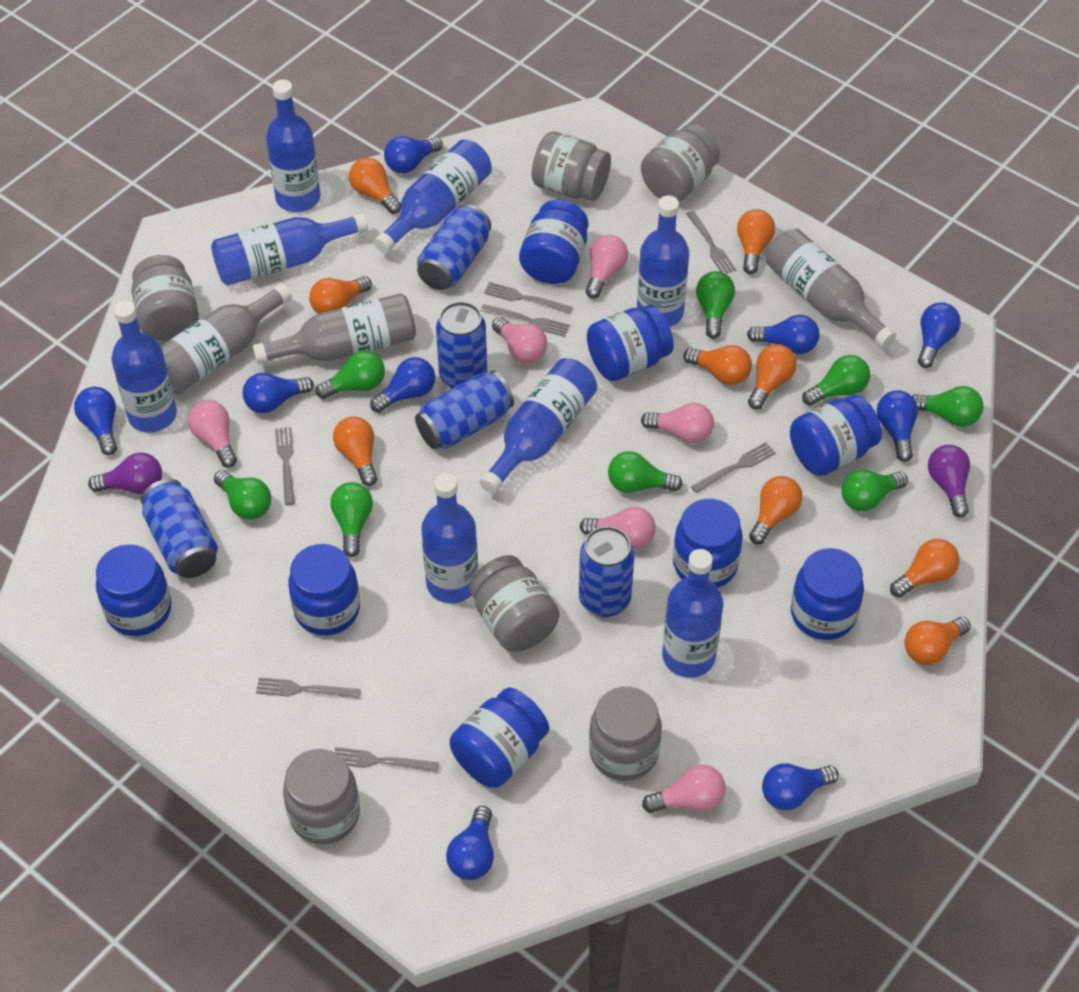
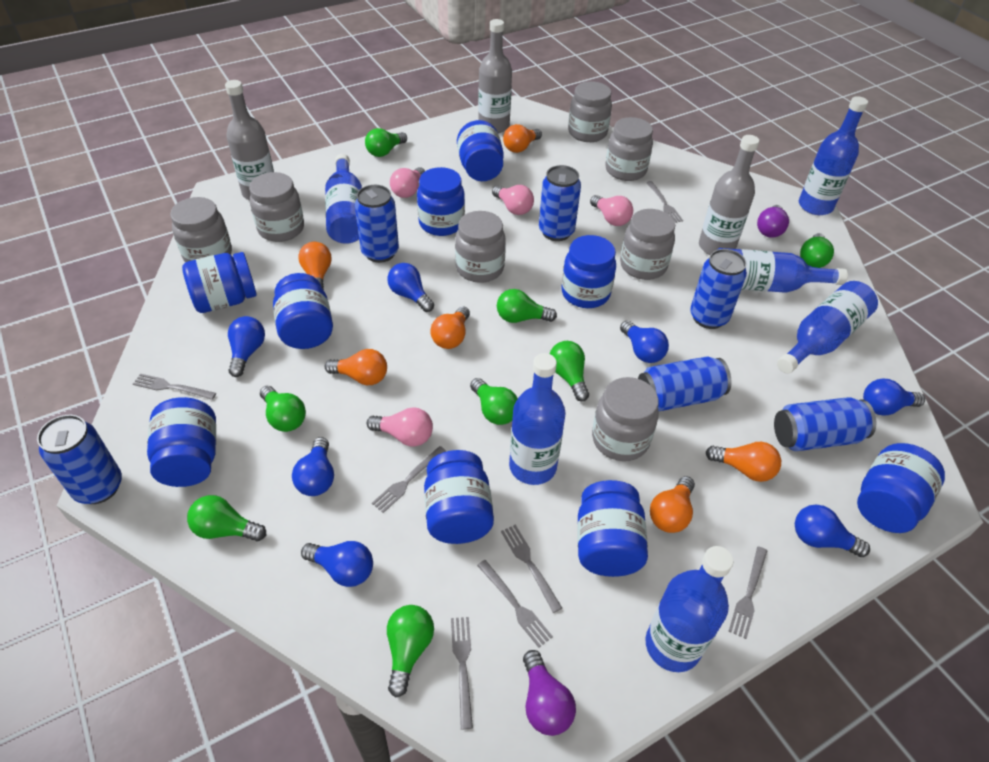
blue bottle: 8 -> 6
blue can: 5 -> 6
blue jar: 8 -> 9
blue light bulb: 9 -> 7
grey jar: 6 -> 7
orange light bulb: 9 -> 6
pink light bulb: 6 -> 4

